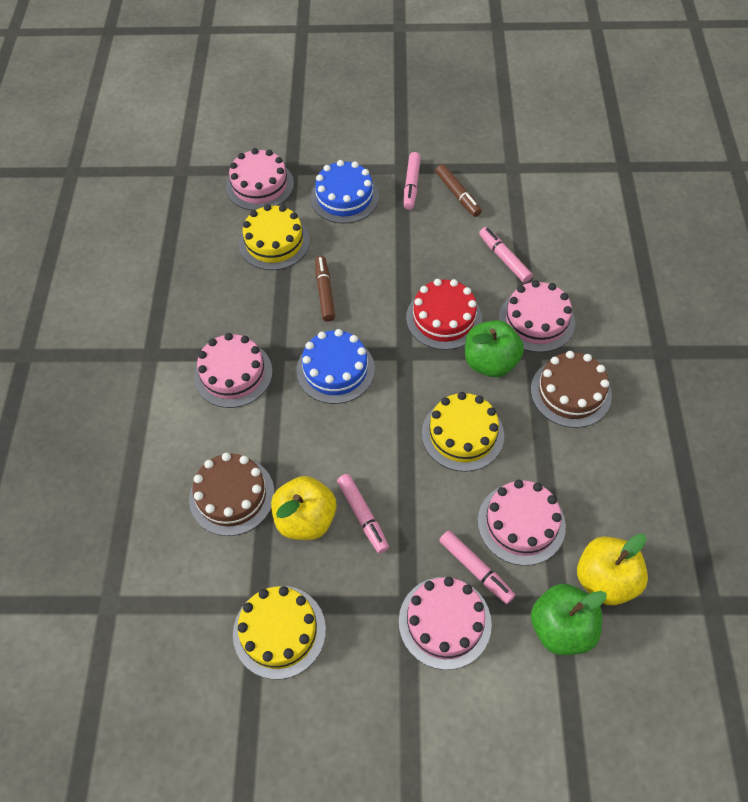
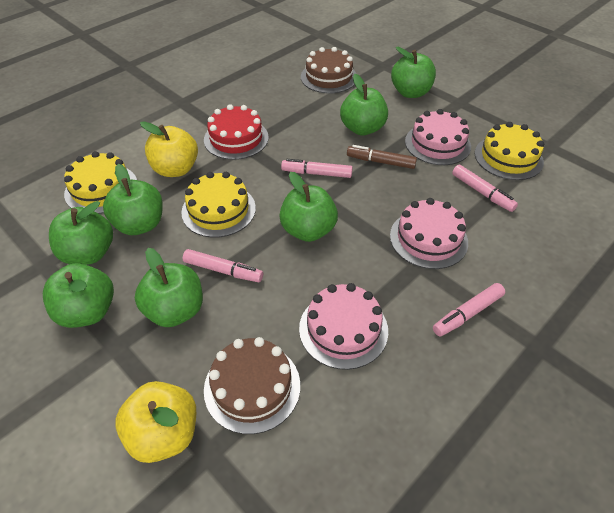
blue cake: 2 -> 0
brown marker: 2 -> 1
green apple: 2 -> 7
pink cake: 5 -> 3

